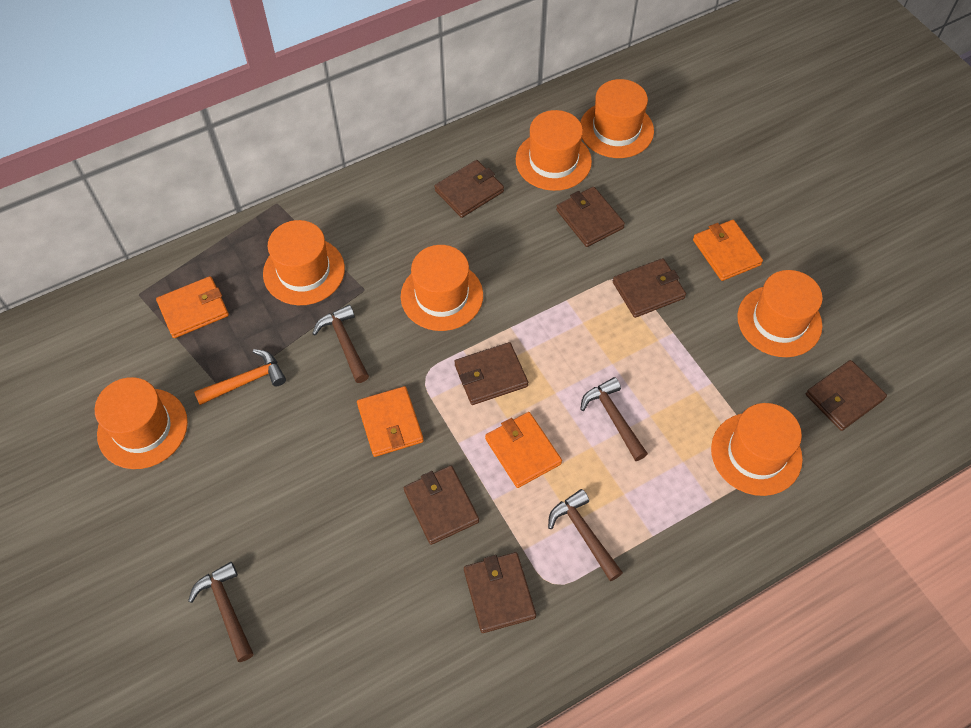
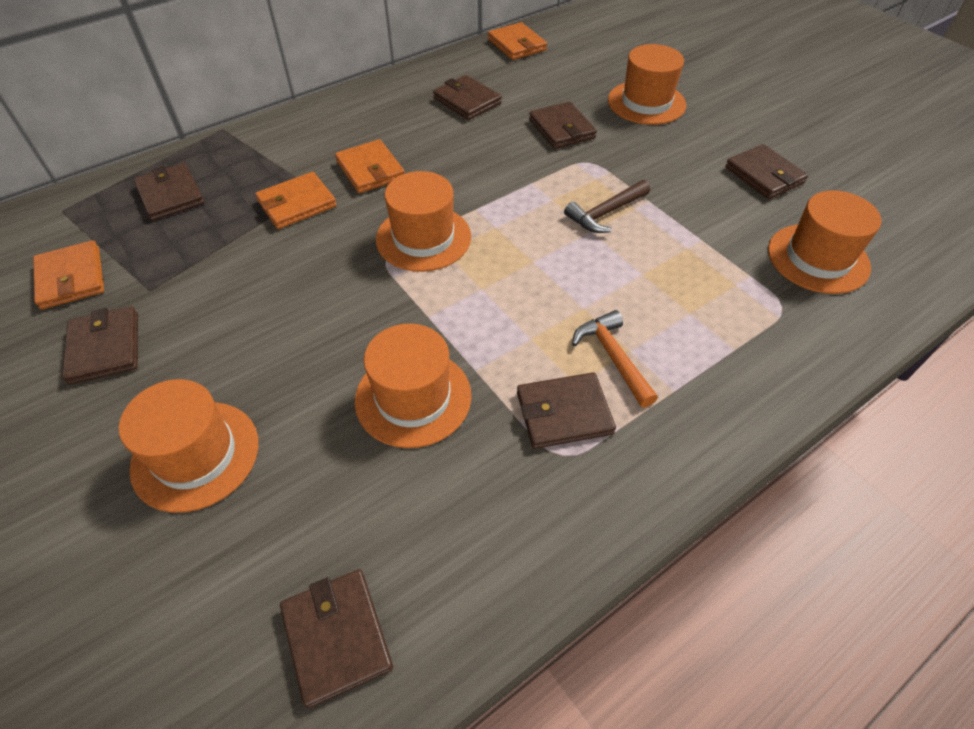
brown hammer: 4 -> 1
orange hat: 7 -> 5

